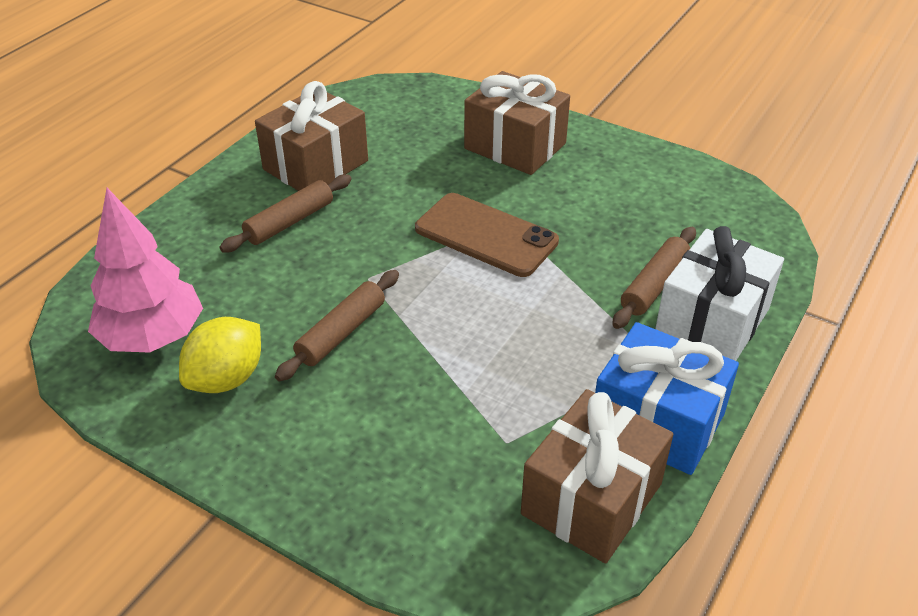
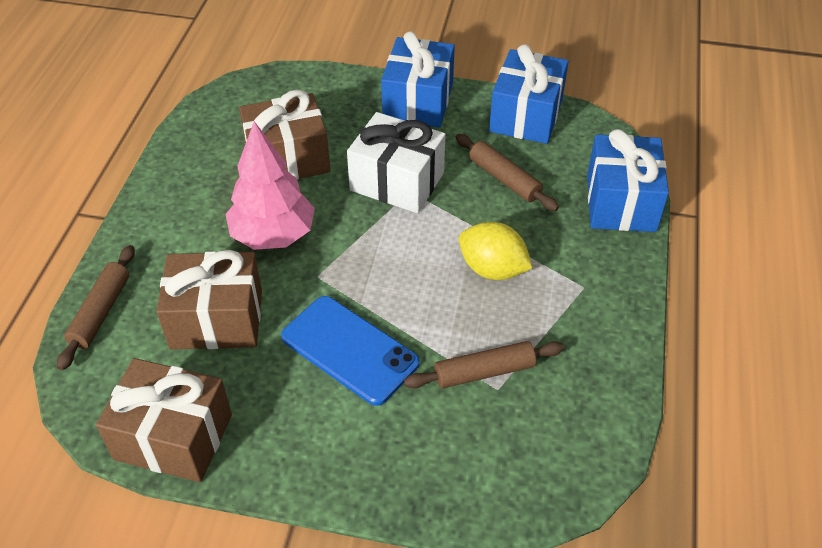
blue gift: 1 -> 3
blue phone: 0 -> 1
brown phone: 1 -> 0

